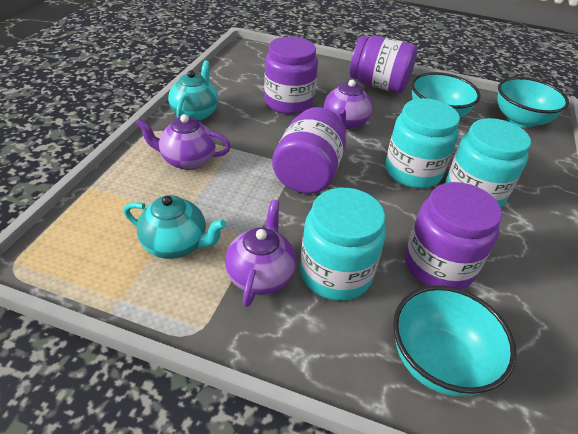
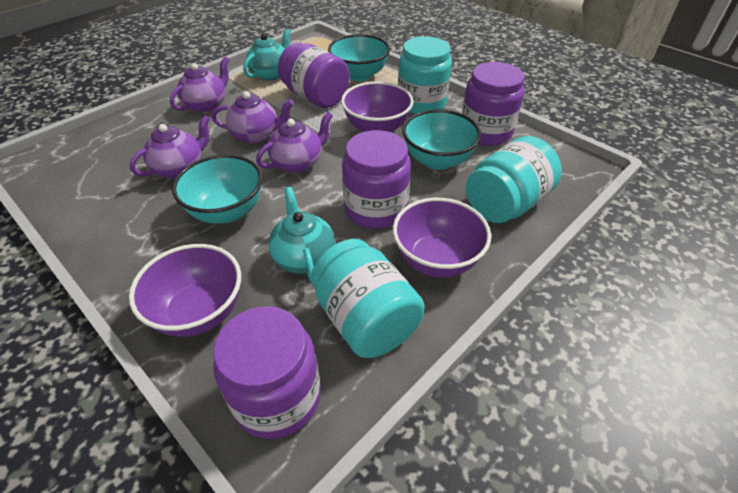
purple bowl: 0 -> 3
purple teapot: 3 -> 4

